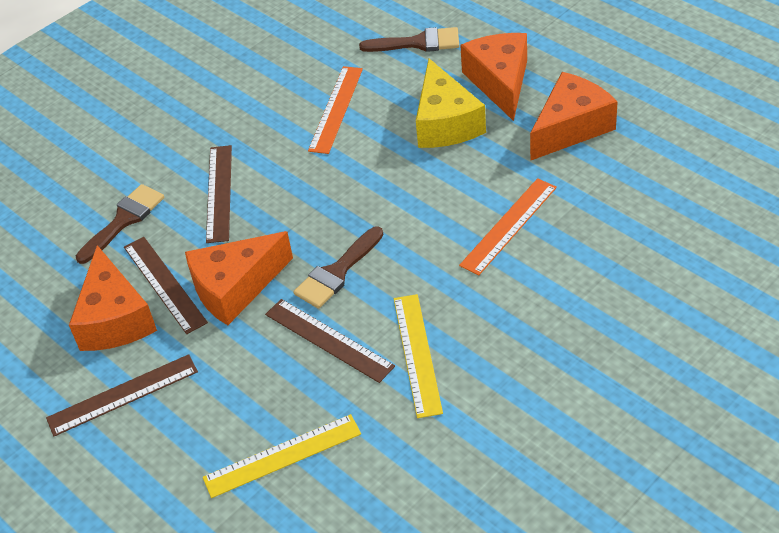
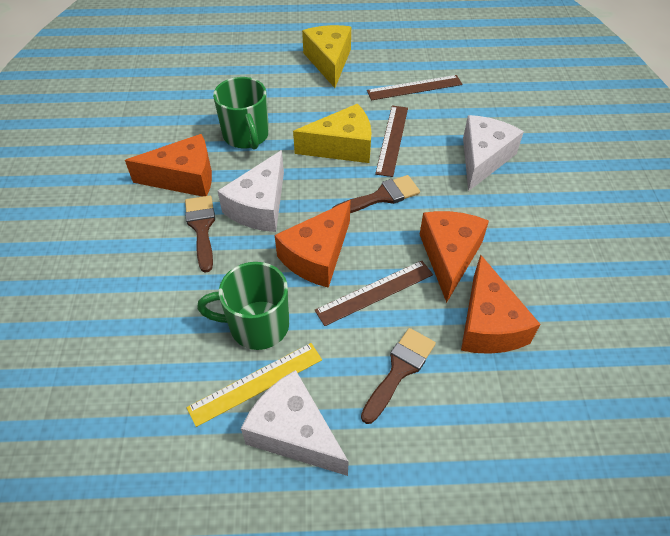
brown ruler: 4 -> 3
green mug: 0 -> 2
orange ruler: 2 -> 0
white cheese: 0 -> 3
yellow cheese: 1 -> 2
yellow ruler: 2 -> 1

